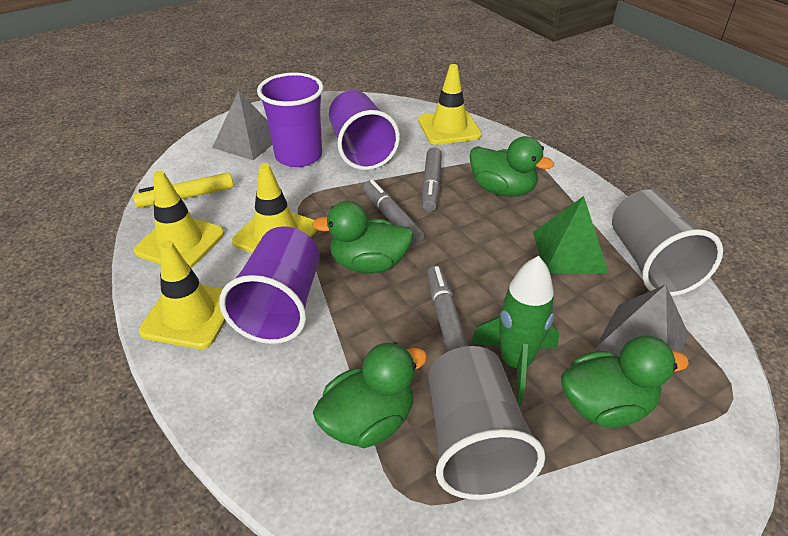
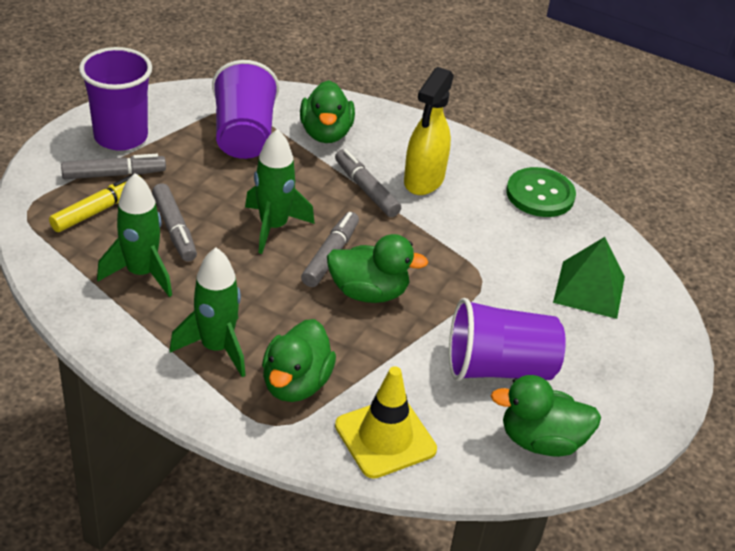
green button: 0 -> 1
green rocket: 1 -> 3
grey cup: 2 -> 0
grey marker: 3 -> 4
grey pyramid: 2 -> 0
yellow spray bottle: 0 -> 1
yellow traffic cone: 4 -> 1

